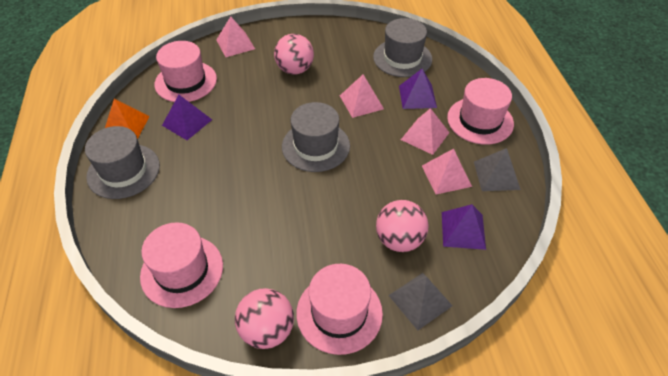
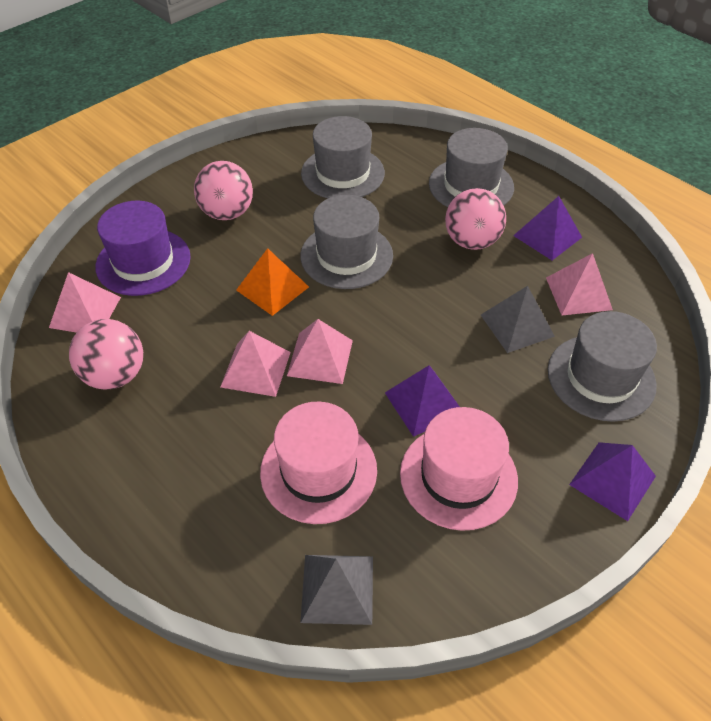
grey hat: 3 -> 4
pink hat: 4 -> 2
purple hat: 0 -> 1

